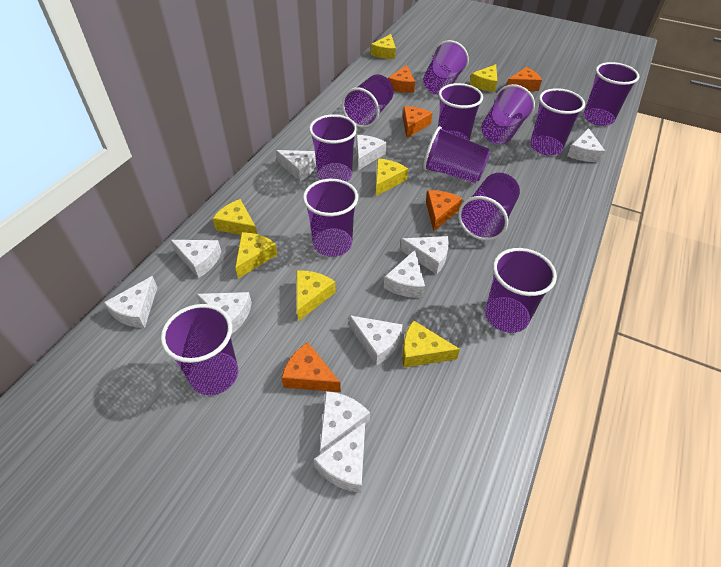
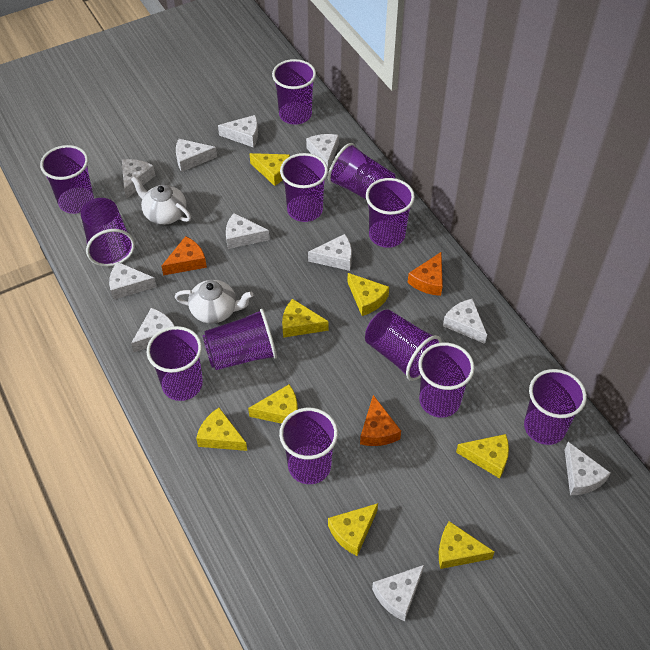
orange cheese: 5 -> 3
white teapot: 0 -> 2
yellow cheese: 7 -> 8

